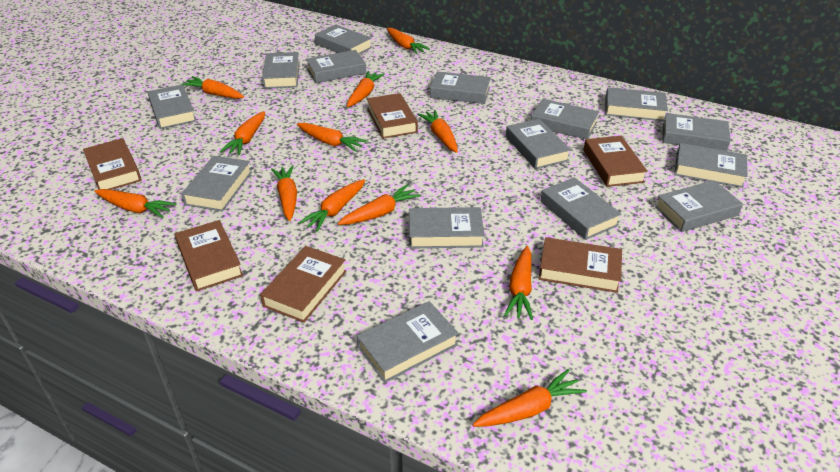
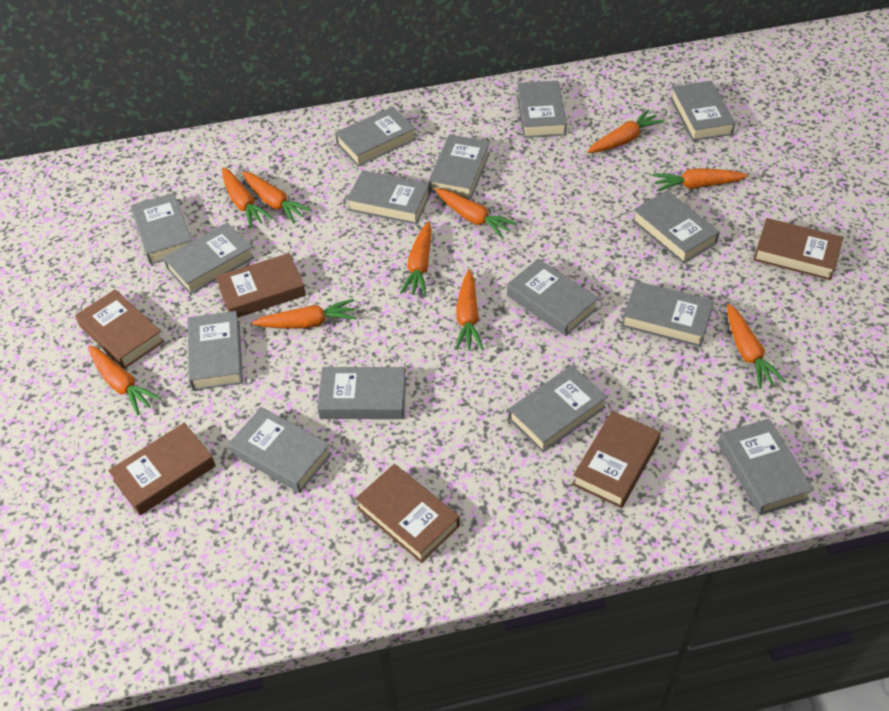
orange carrot: 12 -> 10

